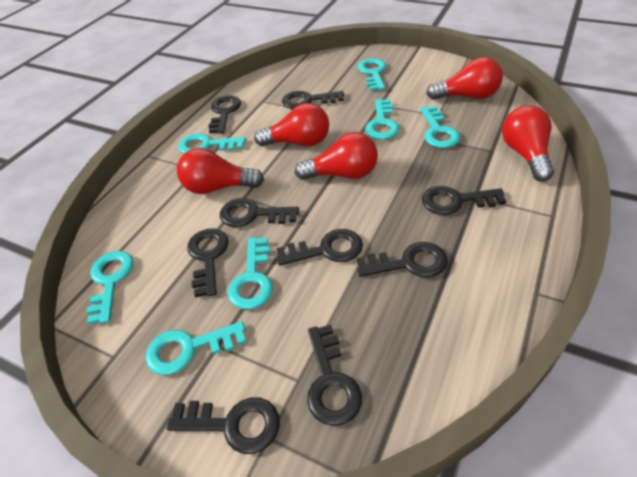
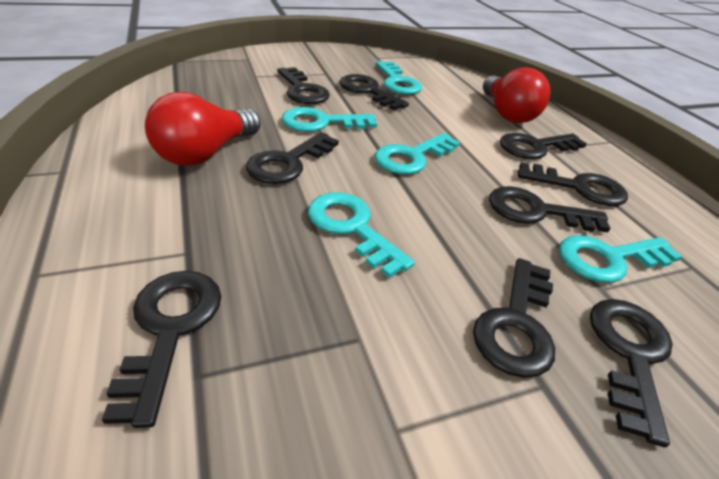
red light bulb: 5 -> 2
turquoise key: 7 -> 5

